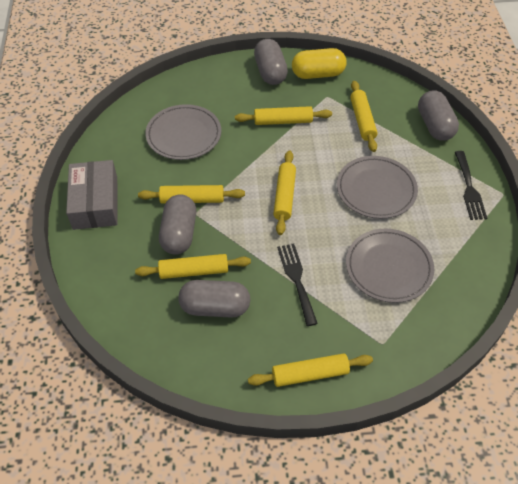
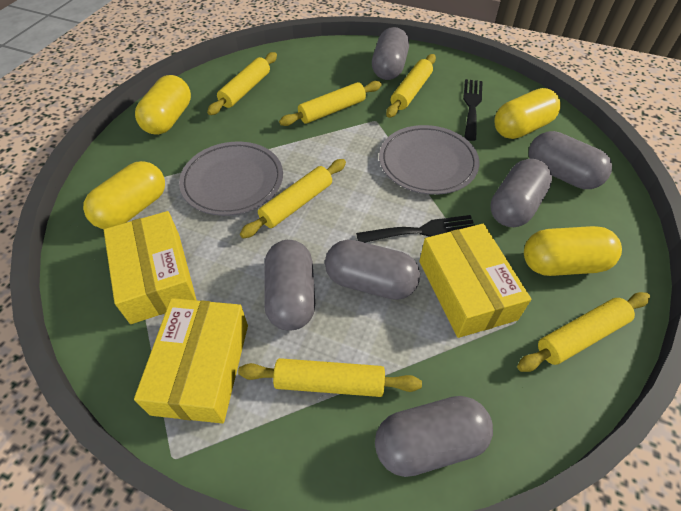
grey box: 1 -> 0
grey capsule: 4 -> 6
grey plate: 3 -> 2
yellow box: 0 -> 3
yellow capsule: 1 -> 4

